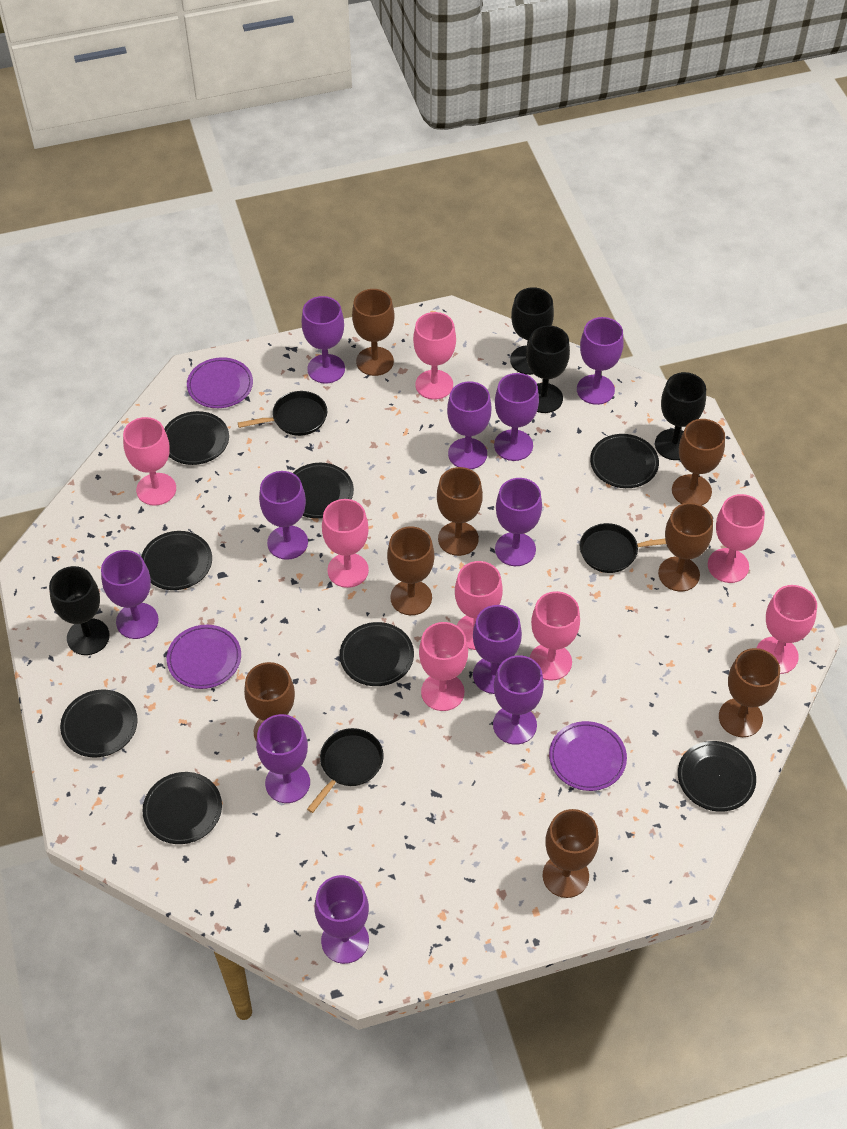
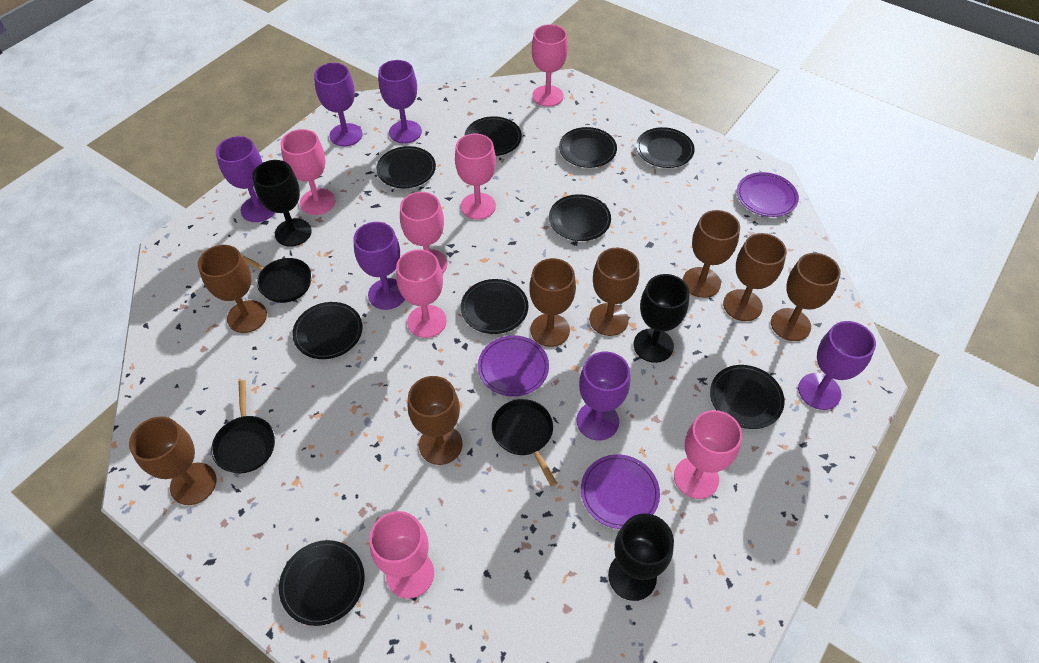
black goblet: 4 -> 3
black plate: 8 -> 9
pink goblet: 8 -> 7
purple goblet: 11 -> 6

